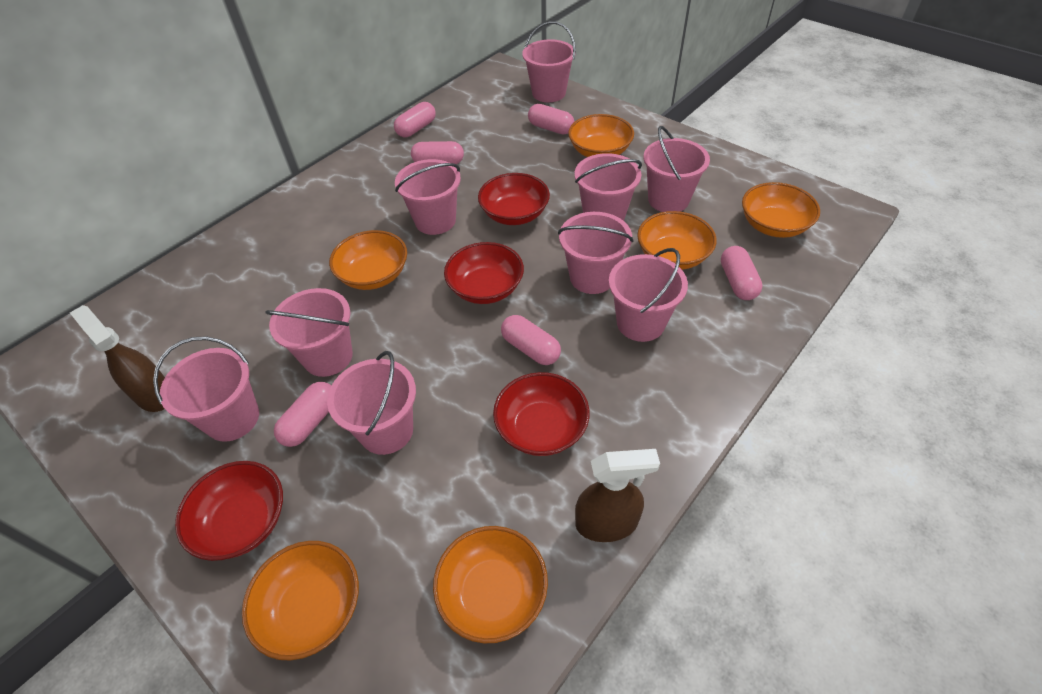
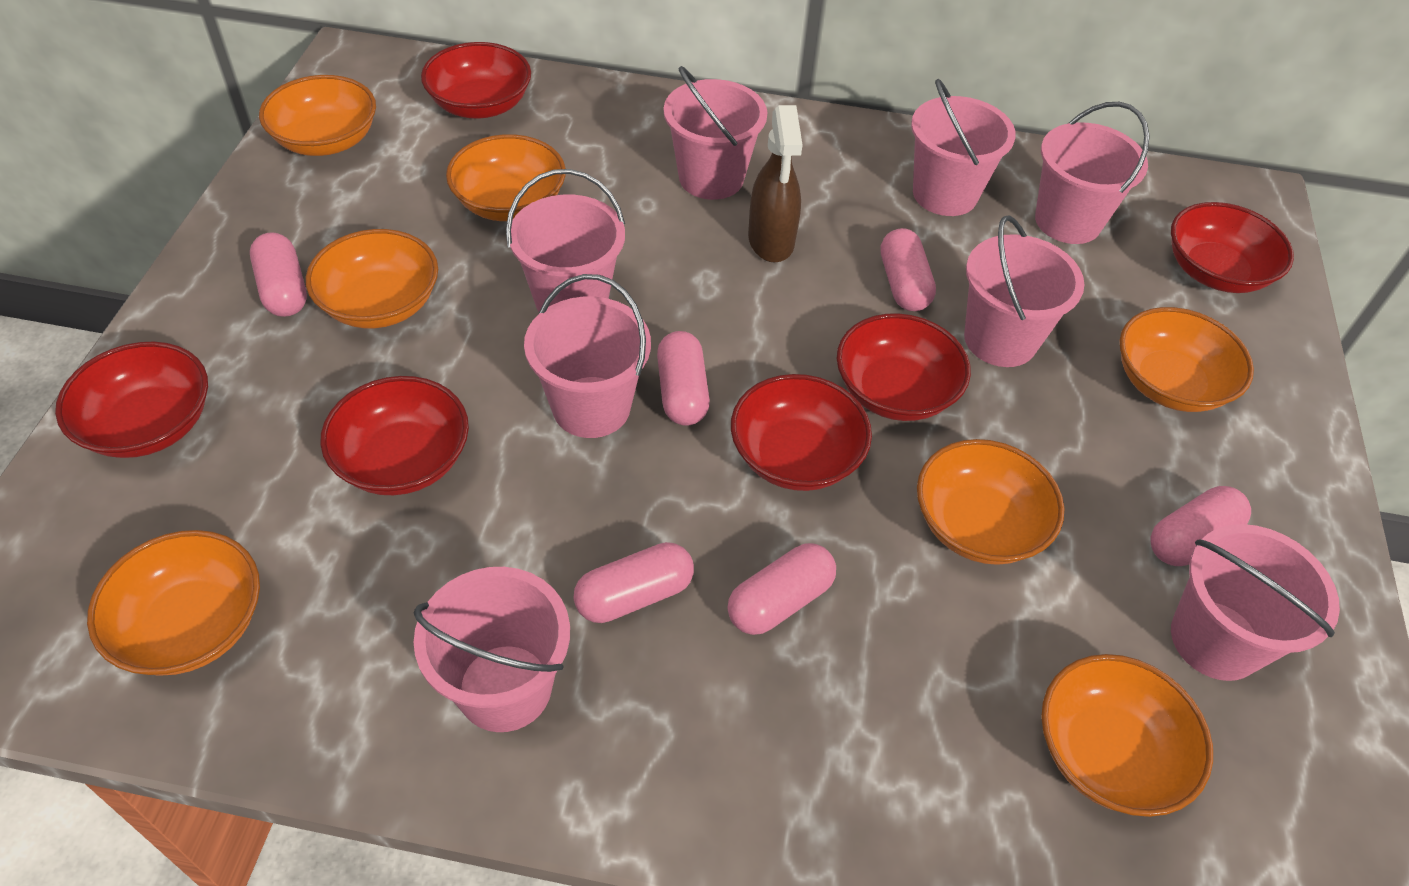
brown spray bottle: 2 -> 1
orange bowl: 6 -> 7
pink bucket: 9 -> 8
red bowl: 4 -> 6

